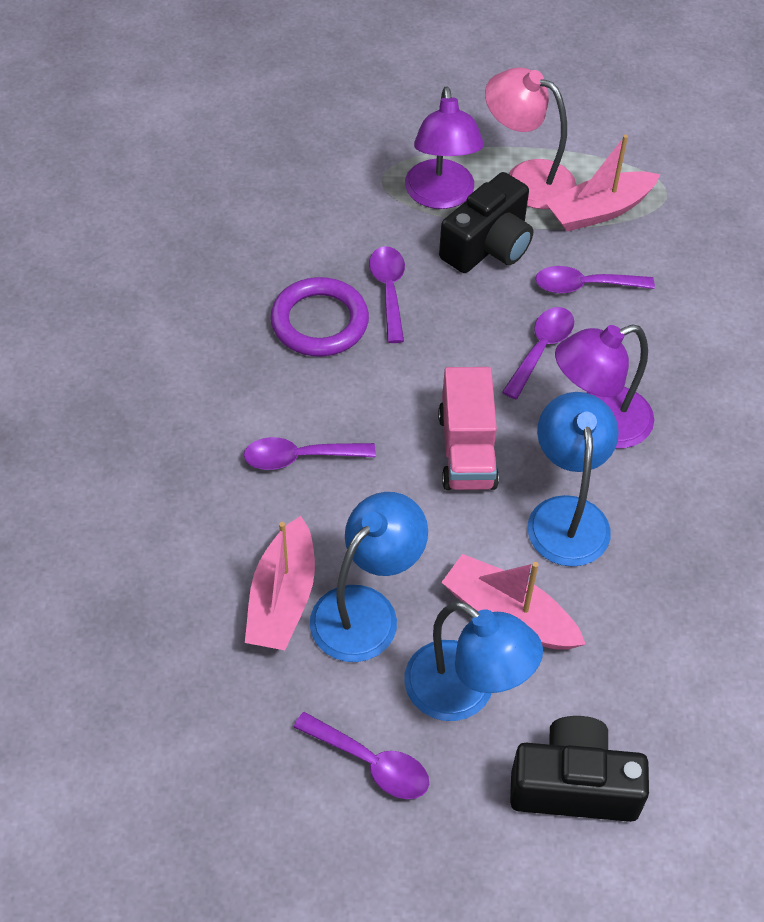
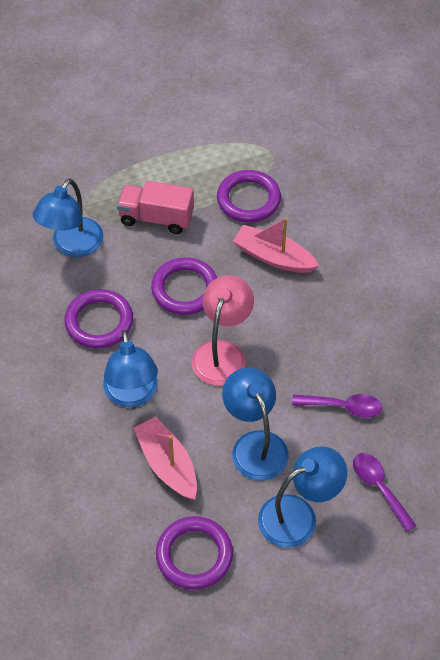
black camera: 2 -> 0
blue lamp: 3 -> 4
pink boat: 3 -> 2
purple lamp: 2 -> 0
purple ring: 1 -> 4
purple spoon: 5 -> 2

